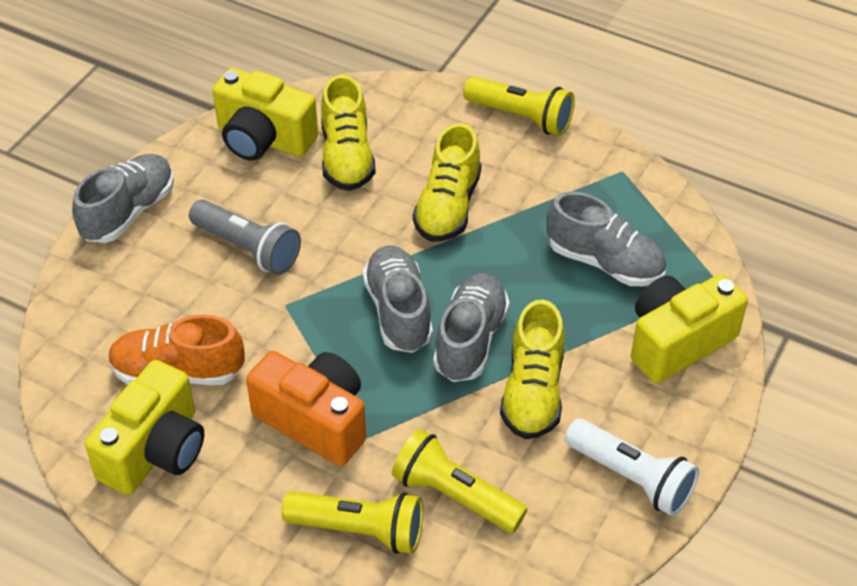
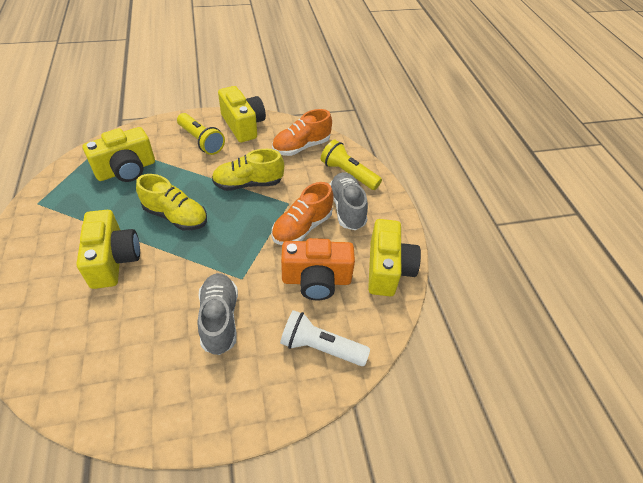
grey flashlight: 1 -> 0
grey shoe: 4 -> 2
orange shoe: 1 -> 2
yellow camera: 3 -> 4
yellow flashlight: 3 -> 2
yellow shoe: 3 -> 2

